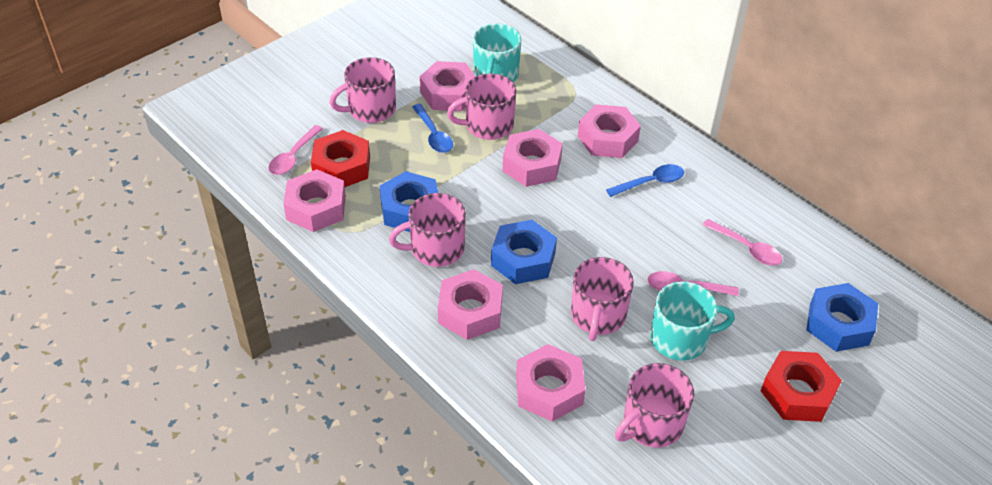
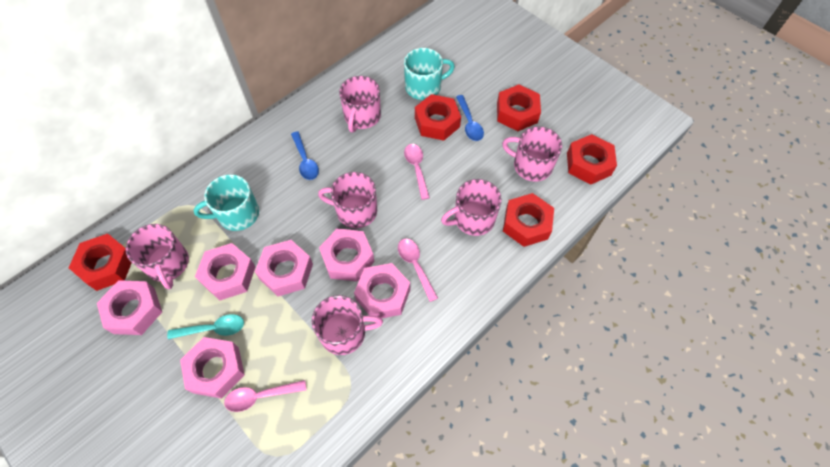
blue nut: 3 -> 0
pink mug: 5 -> 6
red nut: 2 -> 5
turquoise spoon: 0 -> 1

